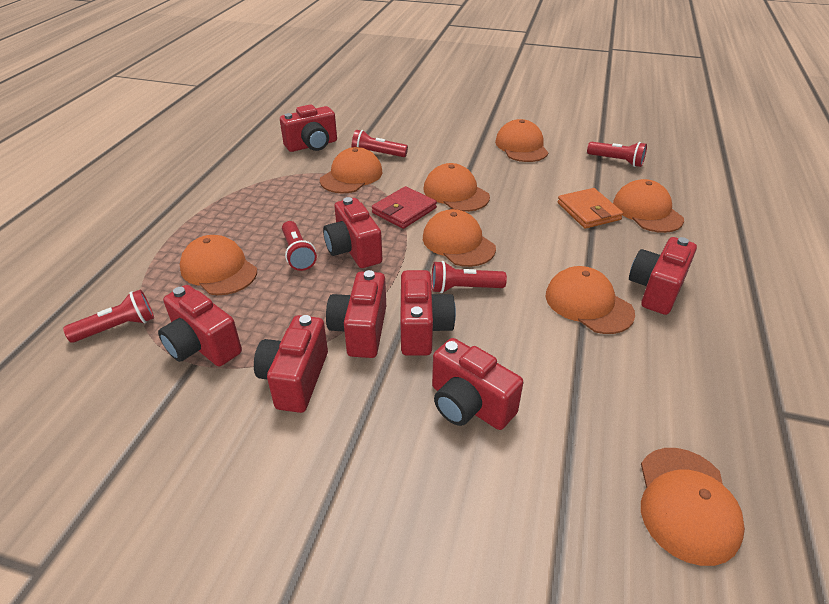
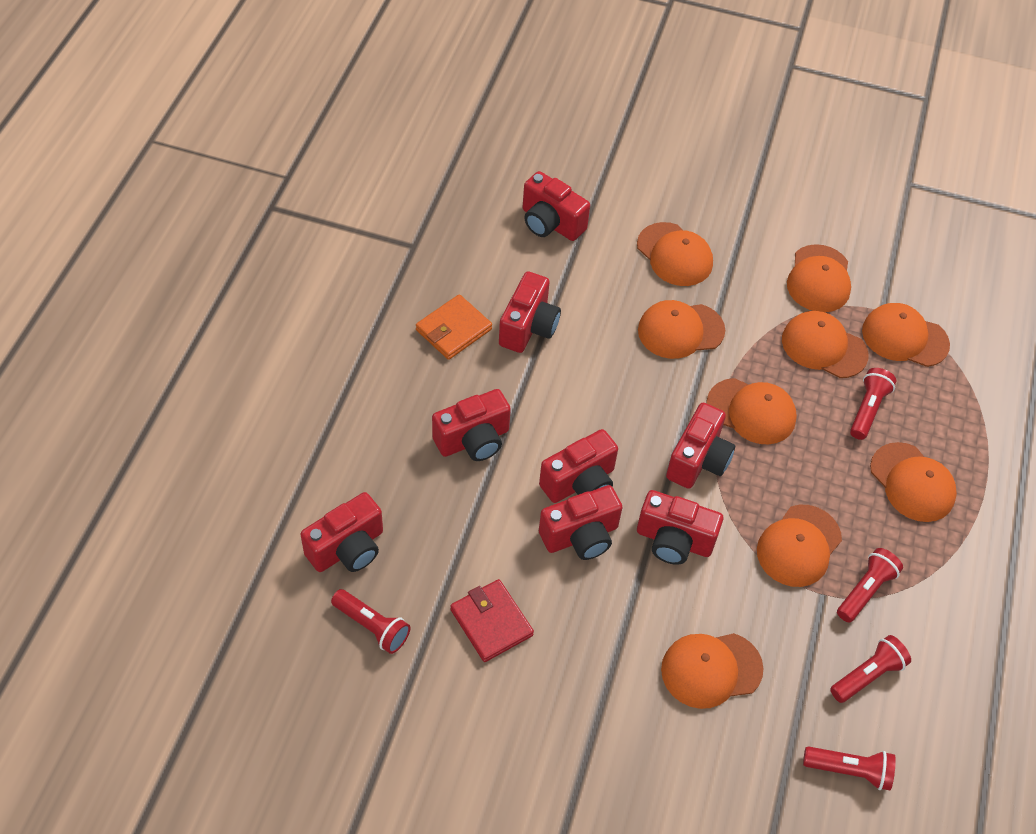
orange cap: 8 -> 9

